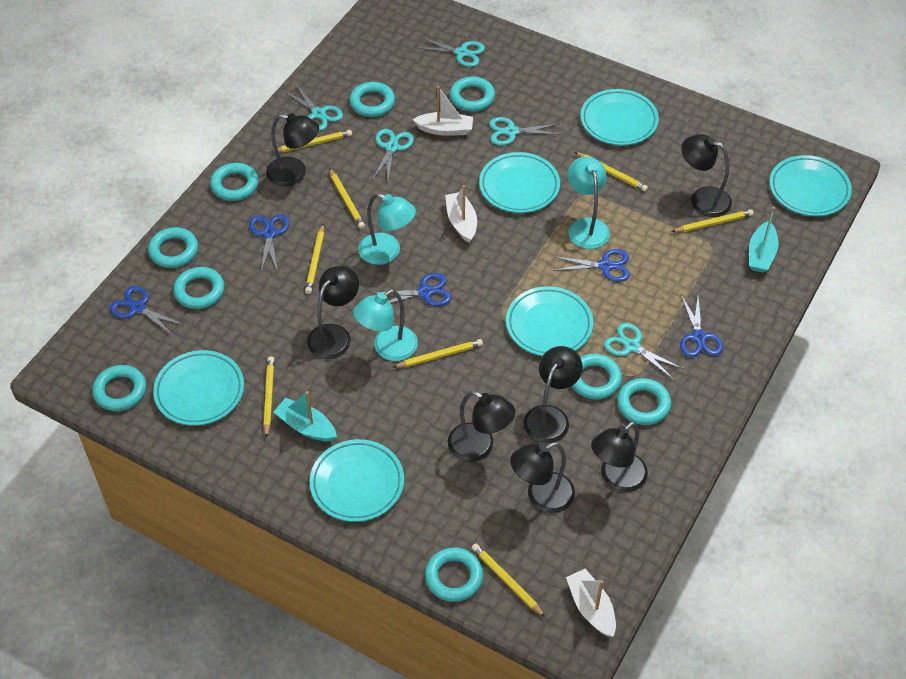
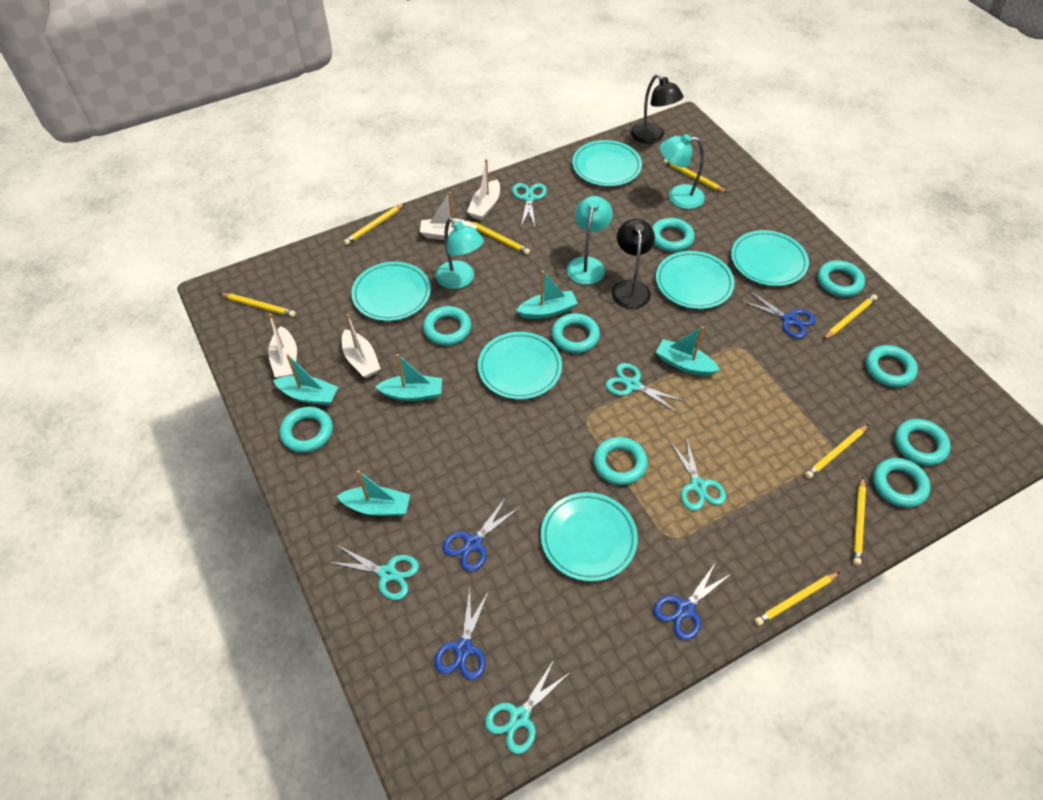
black lamp: 7 -> 2
blue scissors: 5 -> 4
turquoise boat: 2 -> 5
white boat: 3 -> 4

